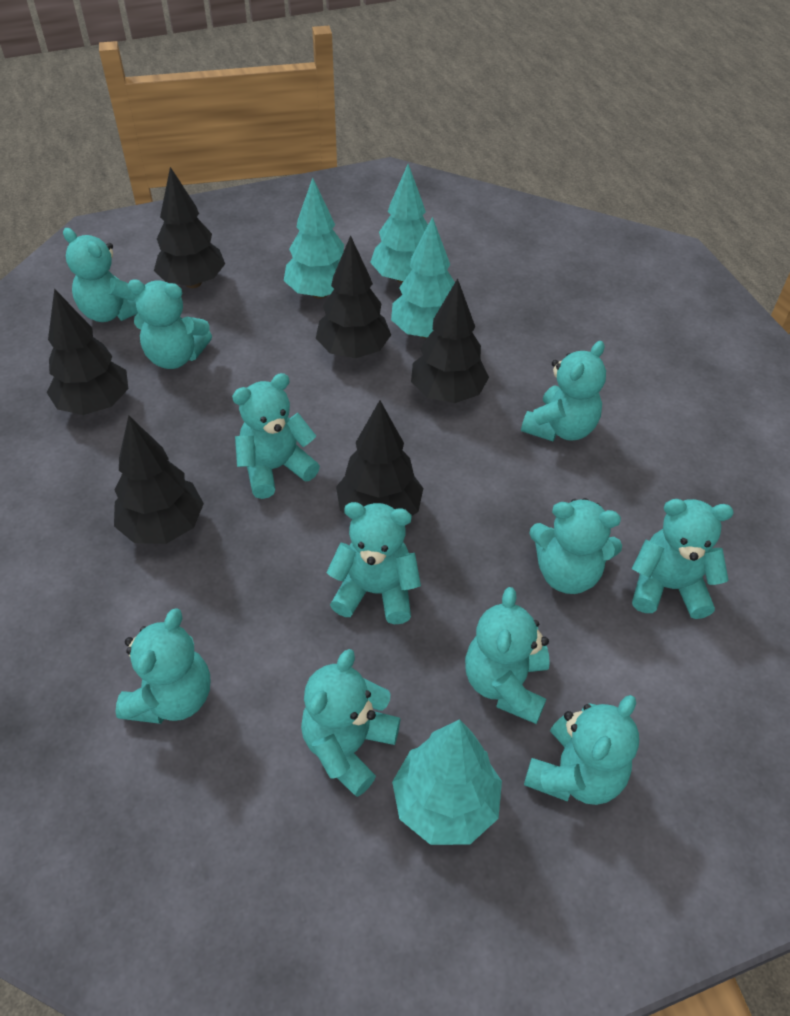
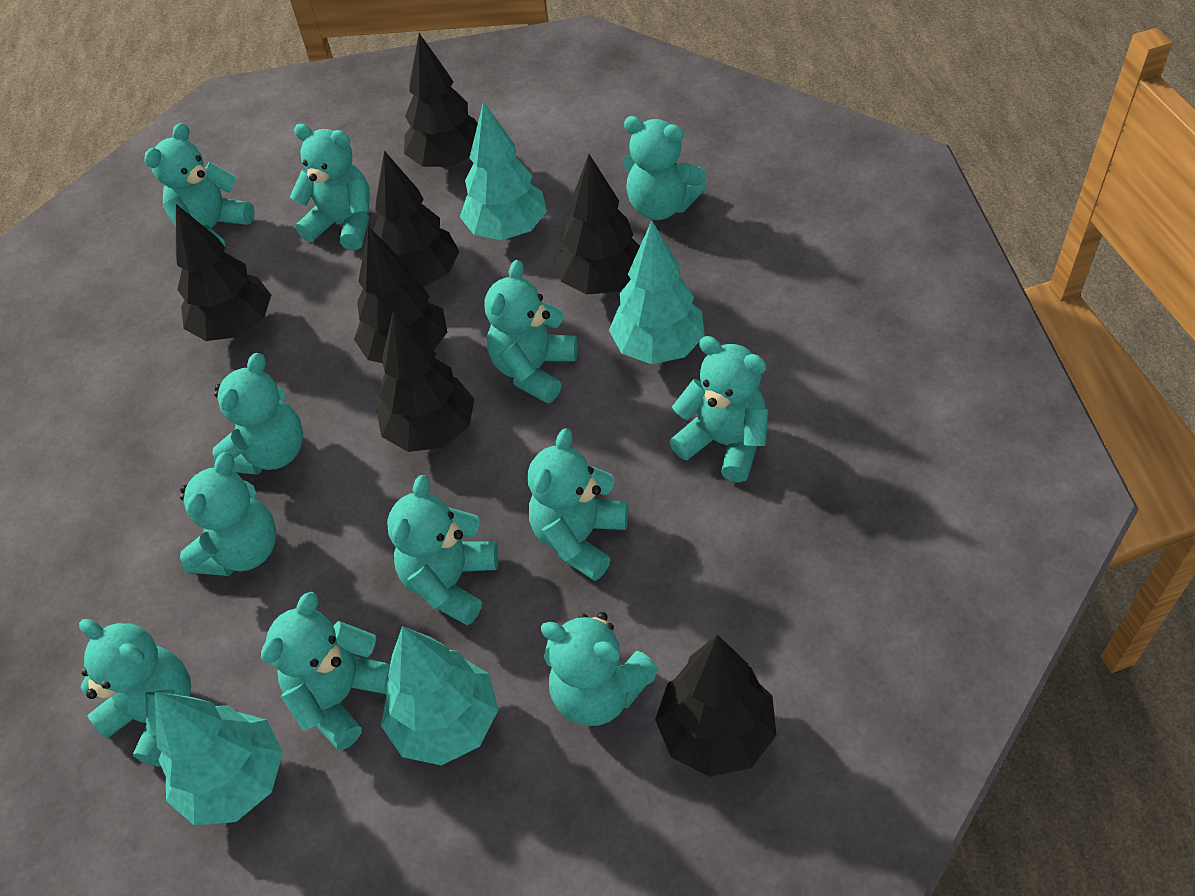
black tree: 6 -> 7
turquoise teddy bear: 11 -> 12

